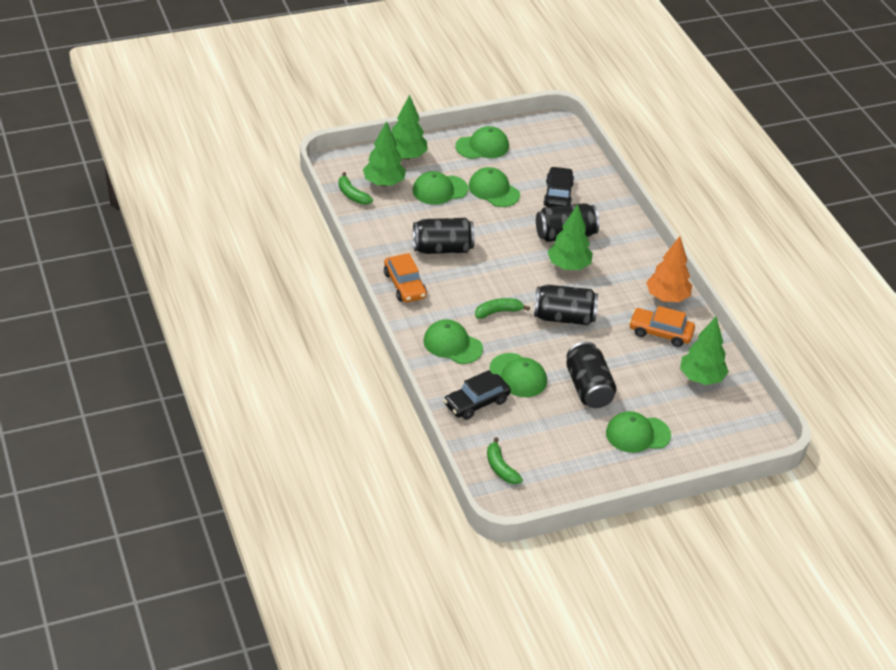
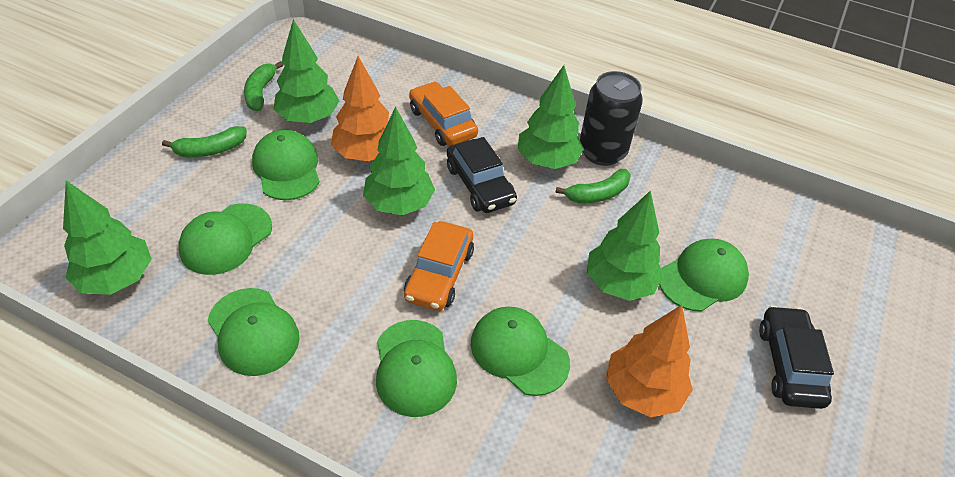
black can: 4 -> 1
green tree: 4 -> 5
orange tree: 1 -> 2

